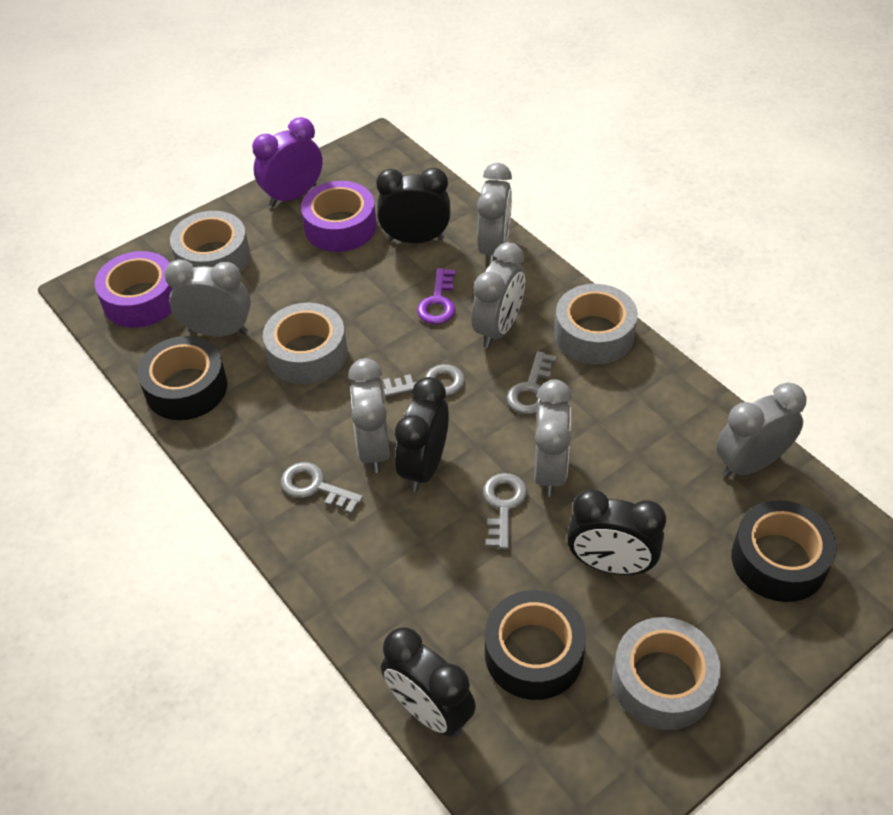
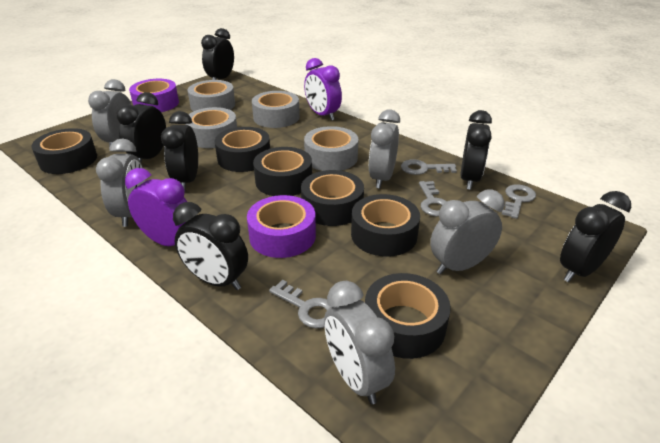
black clock: 4 -> 6
black tape: 3 -> 6
grey clock: 6 -> 5
purple clock: 1 -> 2
purple key: 1 -> 0

